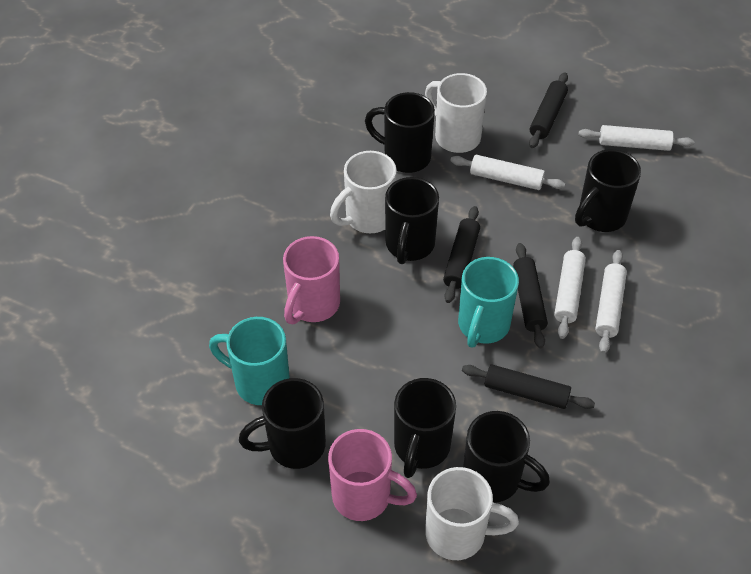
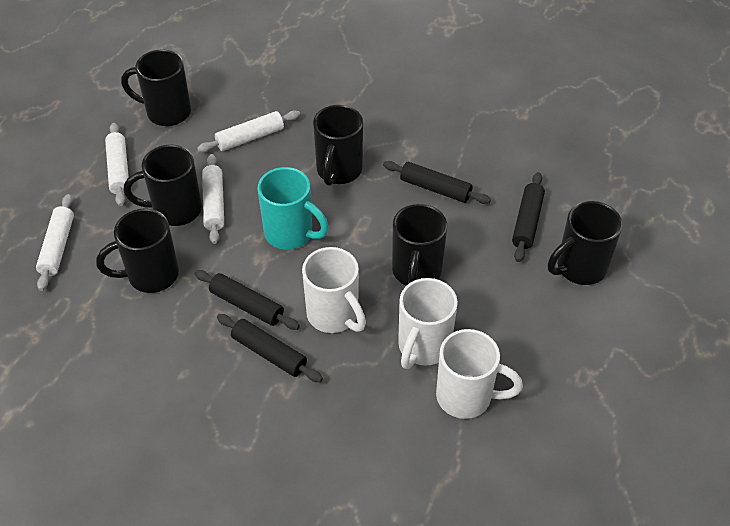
pink mug: 2 -> 0
turquoise mug: 2 -> 1

